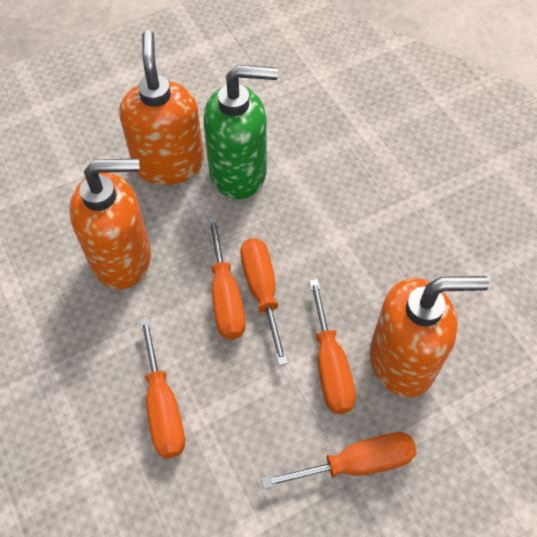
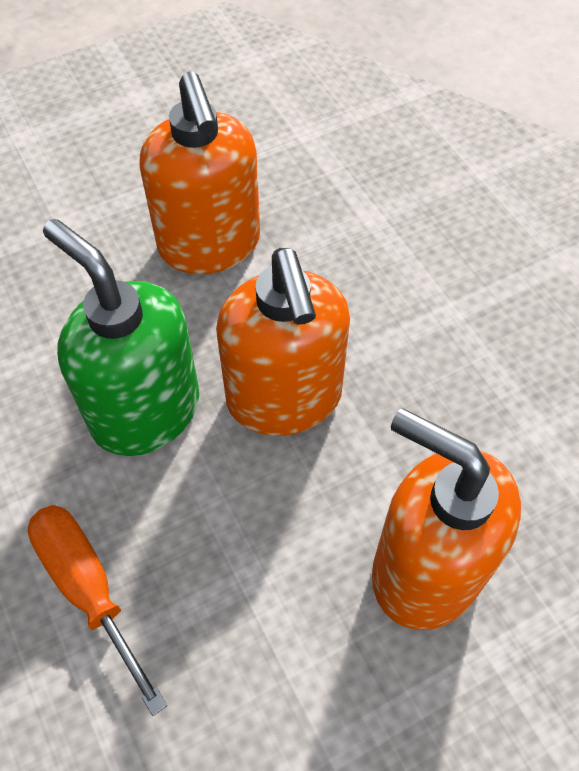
orange screwdriver: 5 -> 1

